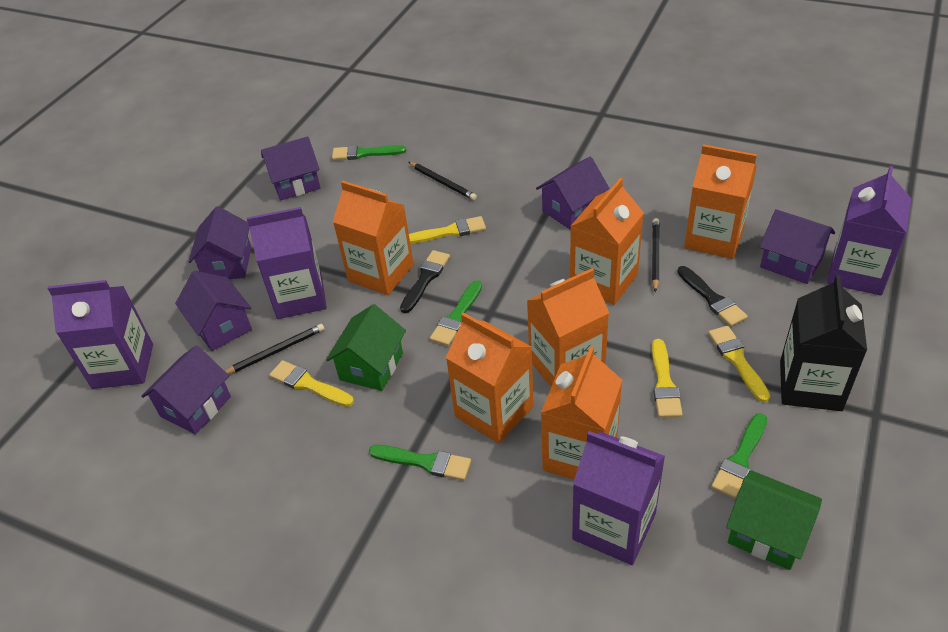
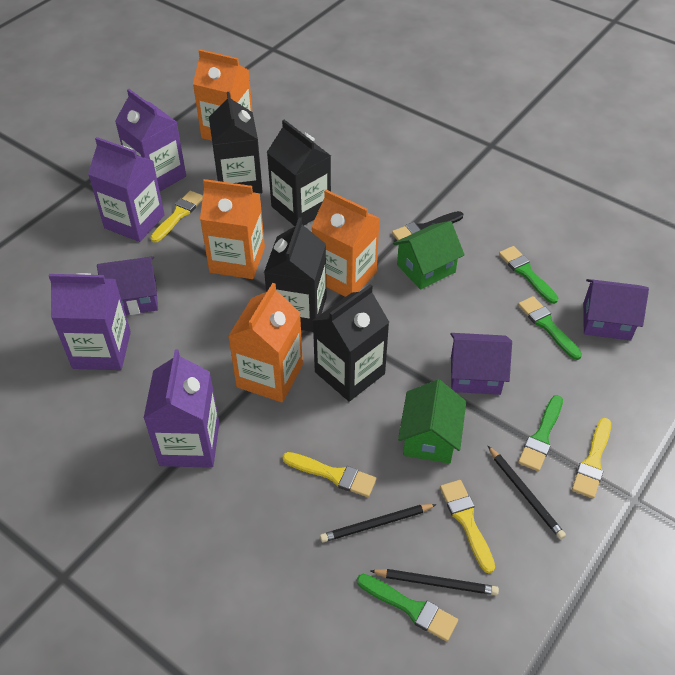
black brush: 2 -> 1
black carton: 1 -> 4
orange carton: 6 -> 4
purple house: 6 -> 3

